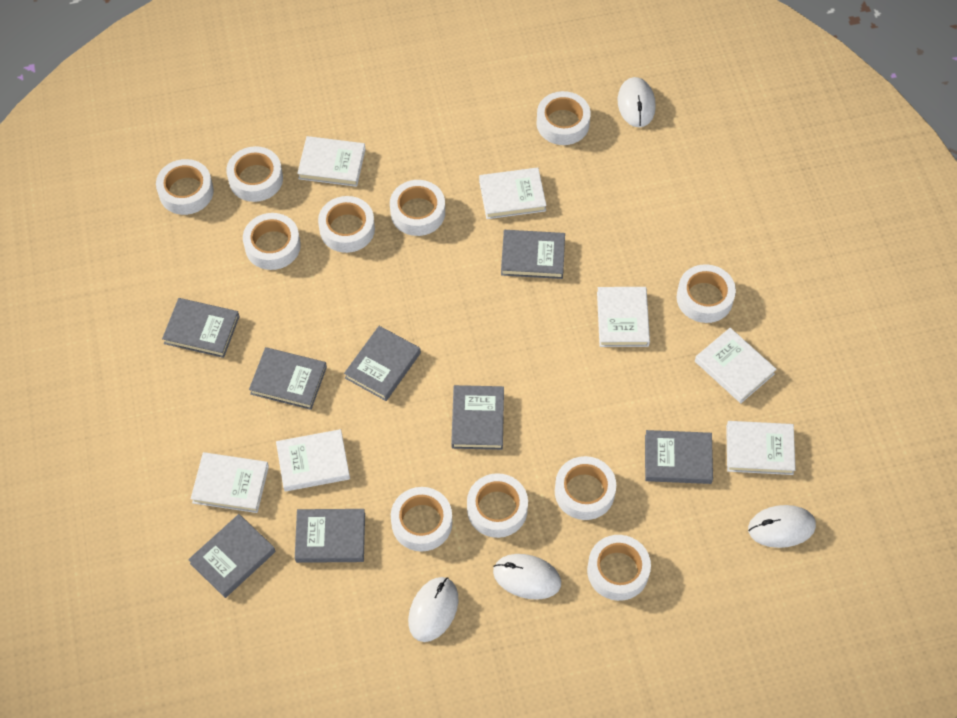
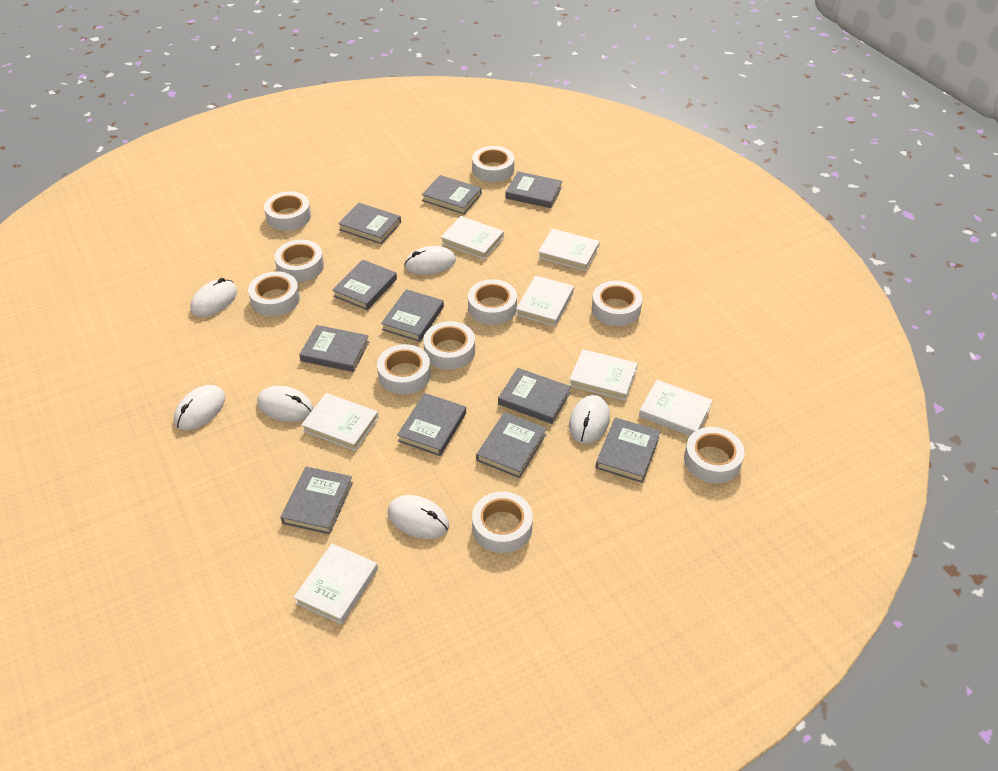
grey book: 8 -> 11
white mouse: 4 -> 6
white tape: 11 -> 10

